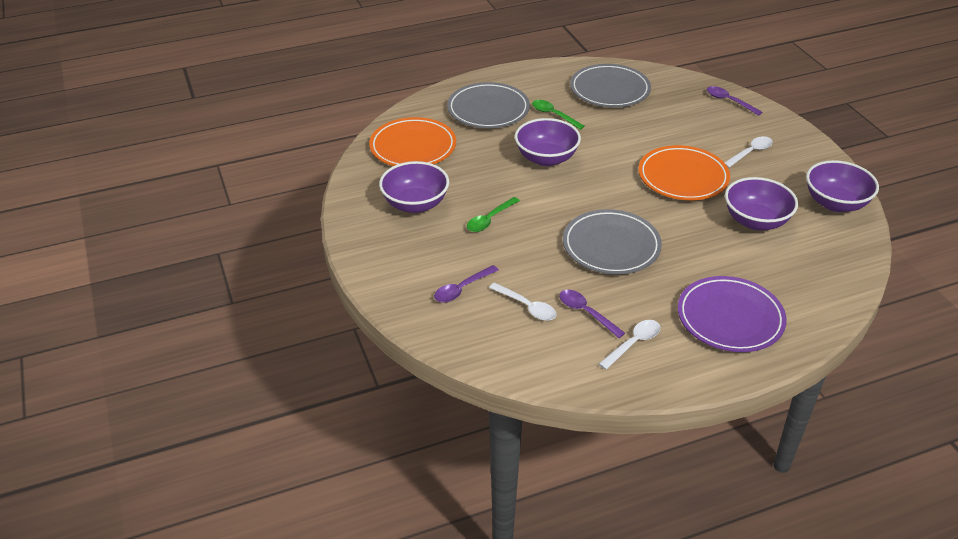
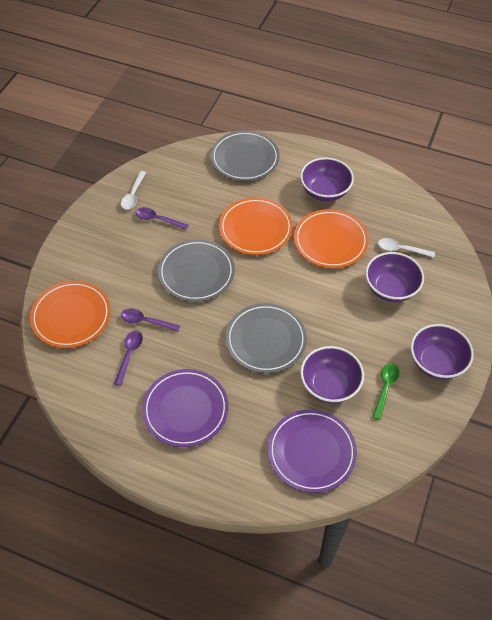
green spoon: 2 -> 1
orange plate: 2 -> 3
purple plate: 1 -> 2
white spoon: 3 -> 2

